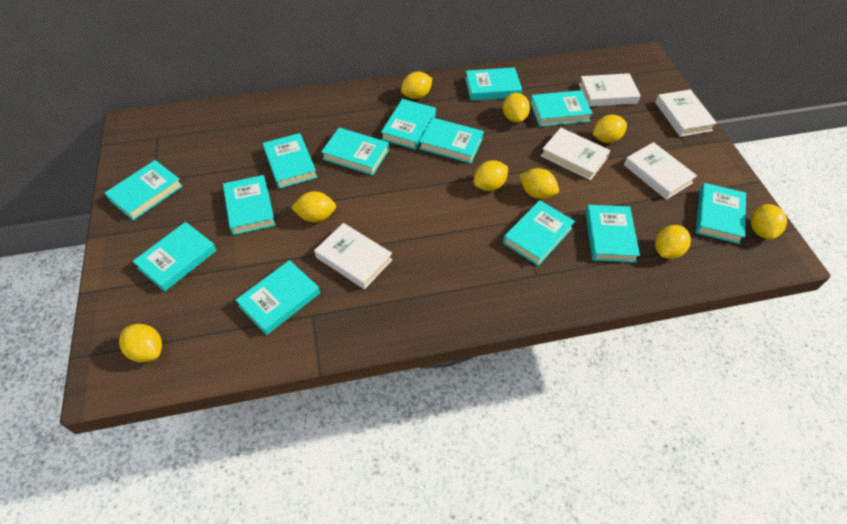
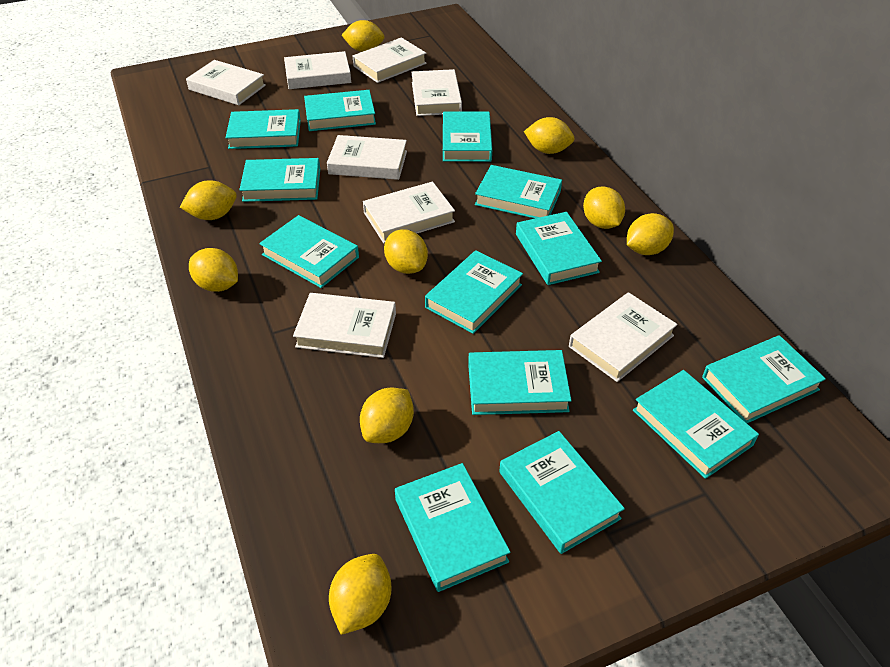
white book: 5 -> 8

